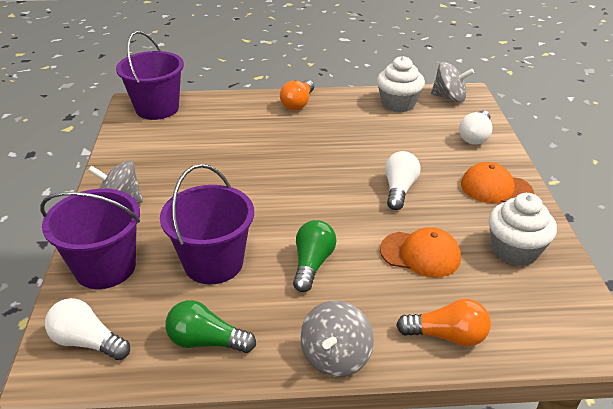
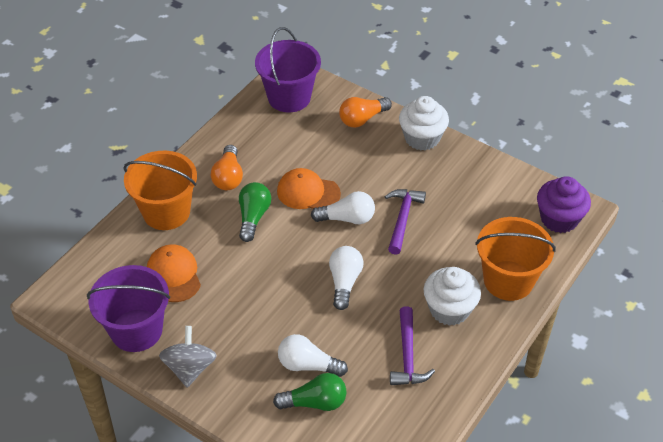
grey spinning top: 3 -> 1
orange bucket: 0 -> 2
purple bucket: 3 -> 2
purple cupcake: 0 -> 1
purple hammer: 0 -> 2

